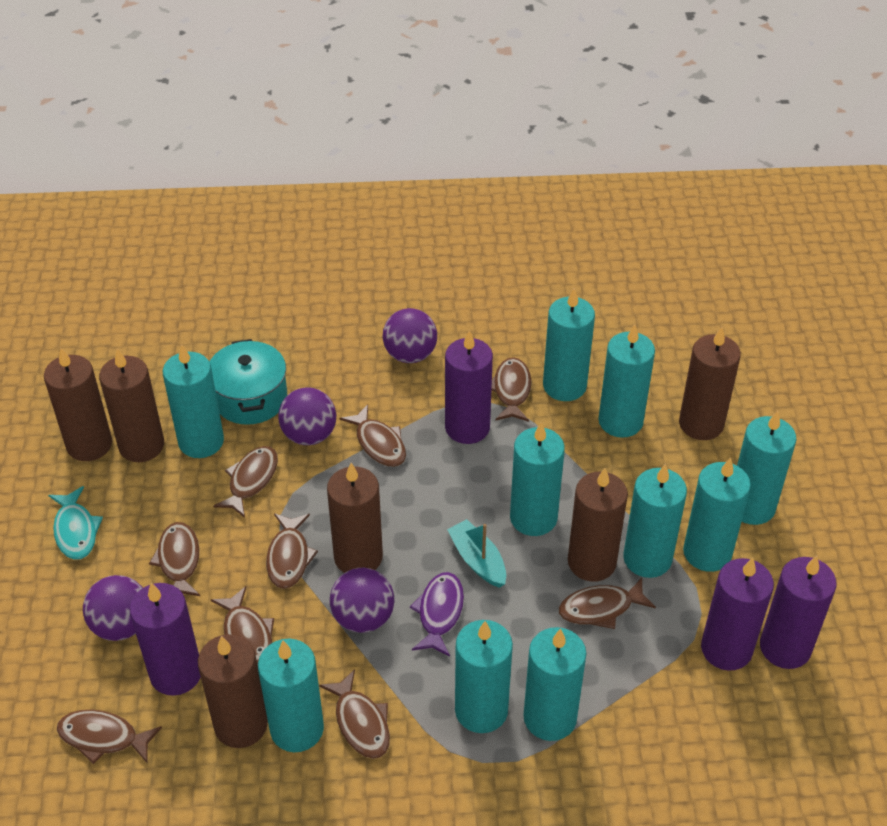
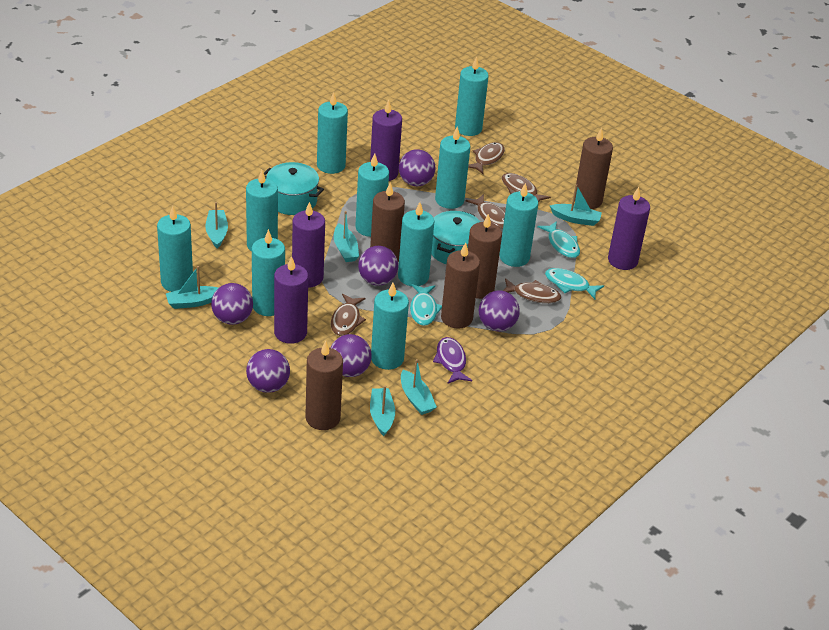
brown candle: 6 -> 5
brown fish: 9 -> 5
purple ball: 4 -> 6
turquoise boat: 1 -> 6
turquoise fish: 1 -> 3
turquoise pot: 1 -> 2

